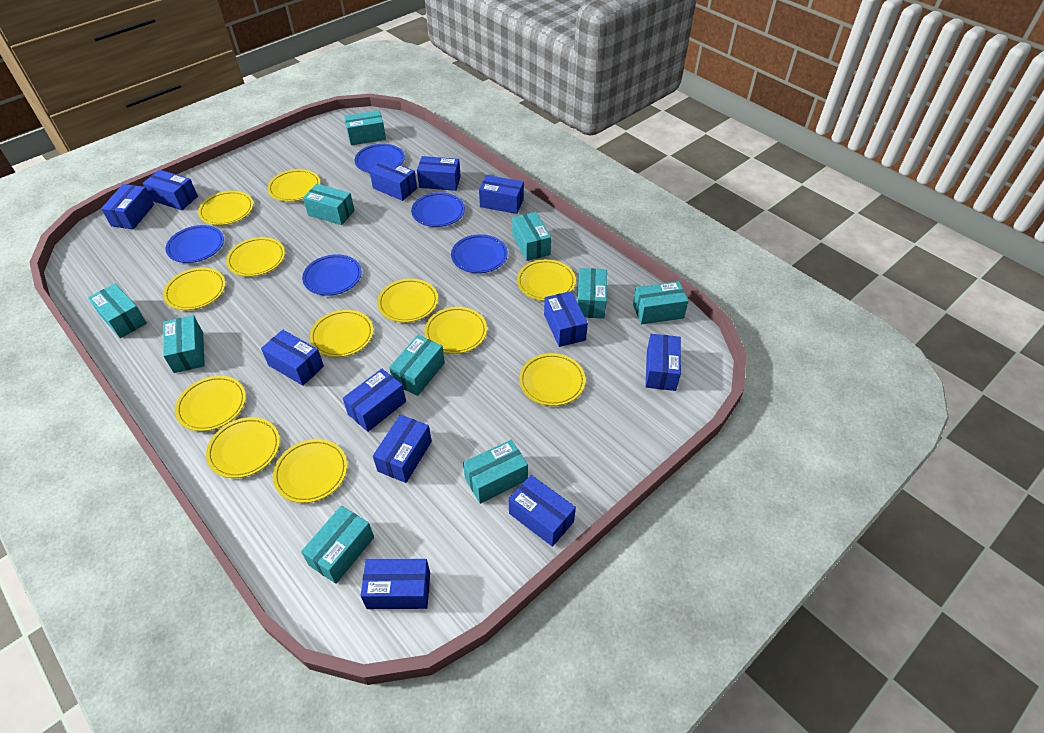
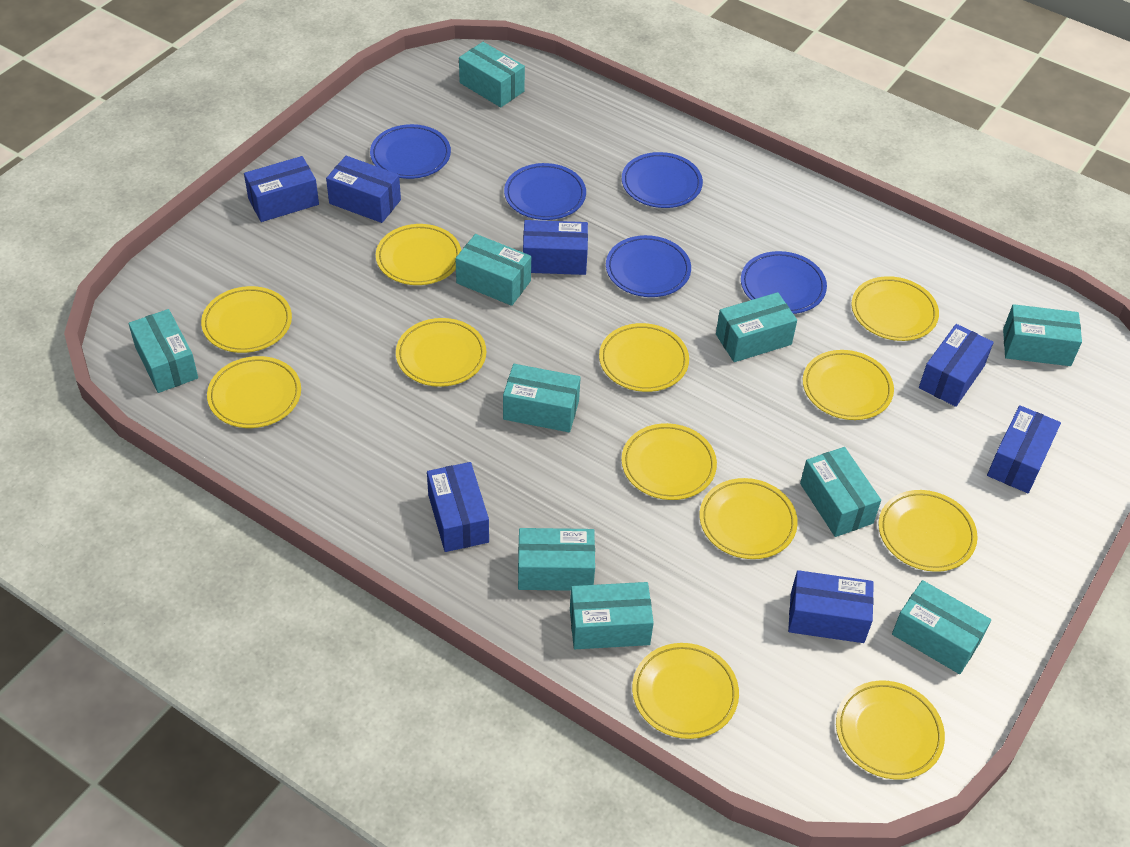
blue box: 12 -> 7

